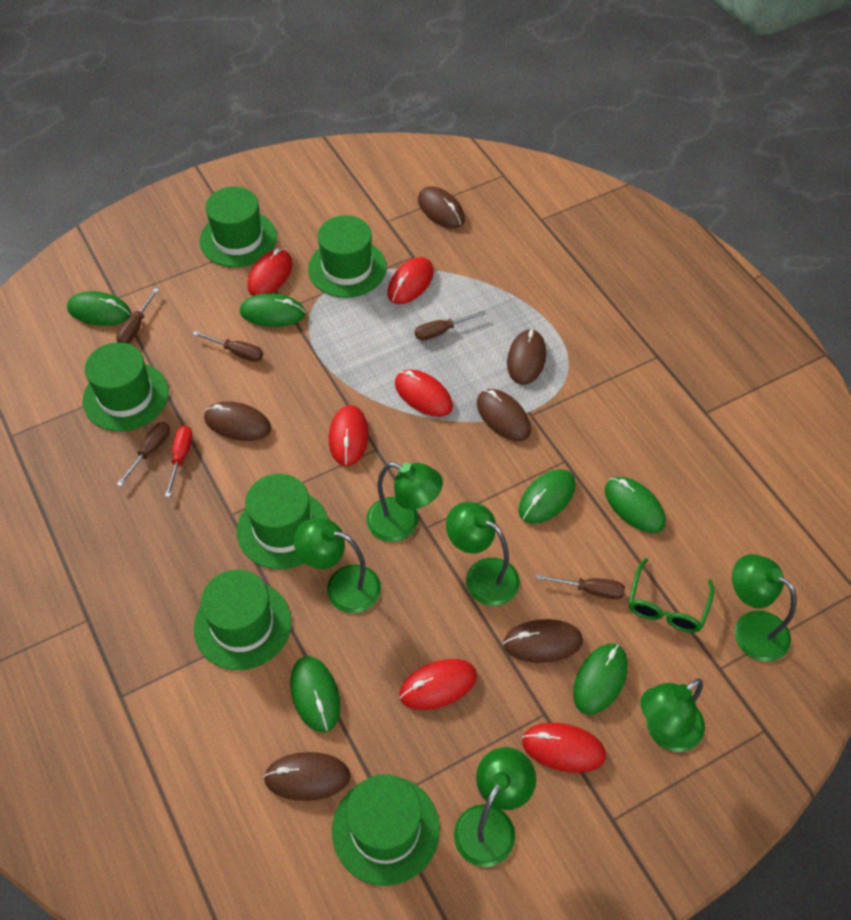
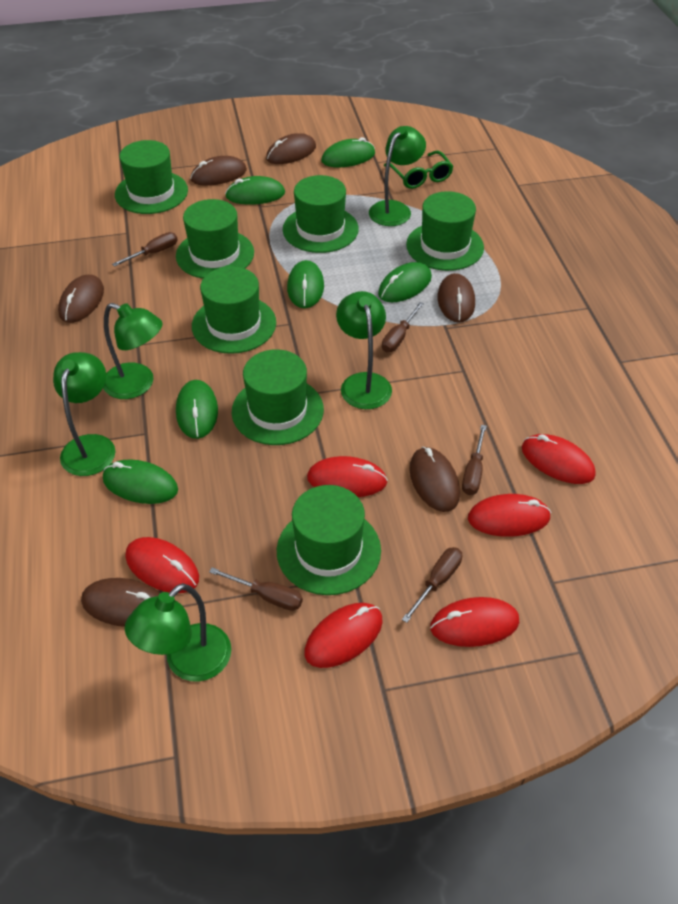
green hat: 6 -> 7
green lamp: 6 -> 5
red screwdriver: 1 -> 0

